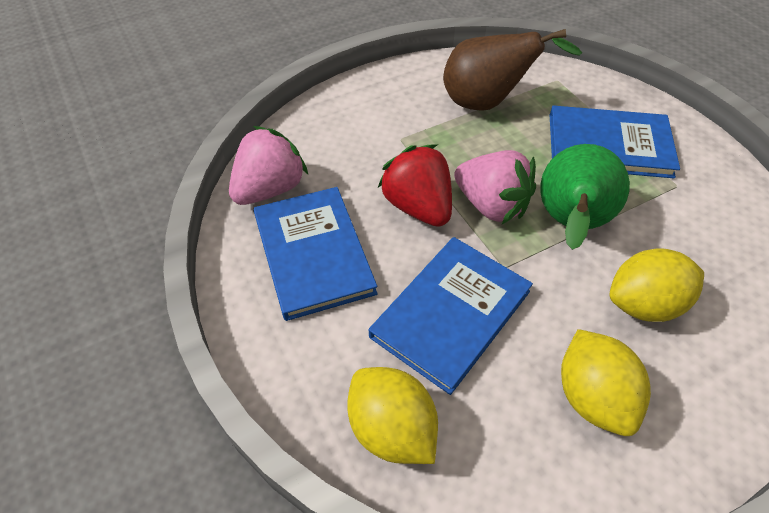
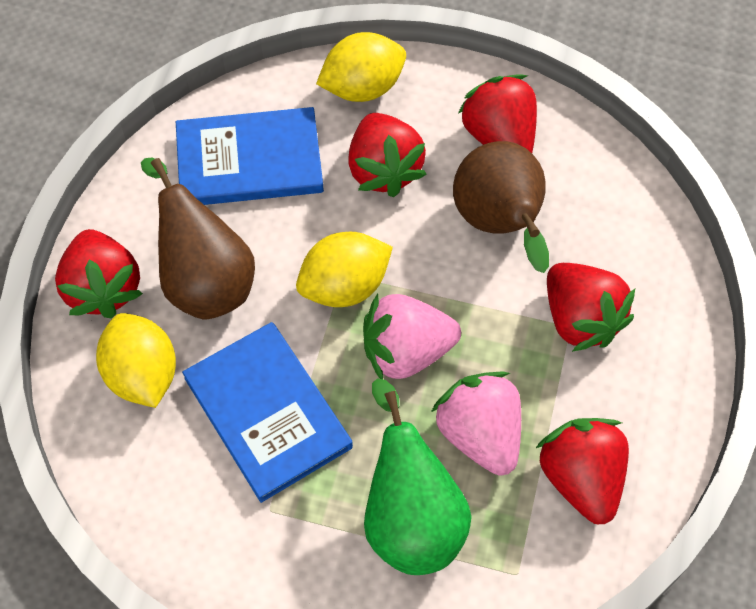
blue book: 3 -> 2
brown pear: 1 -> 2
red strawberry: 1 -> 5

